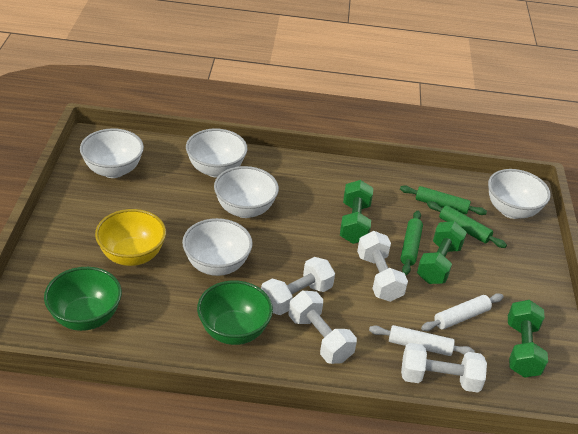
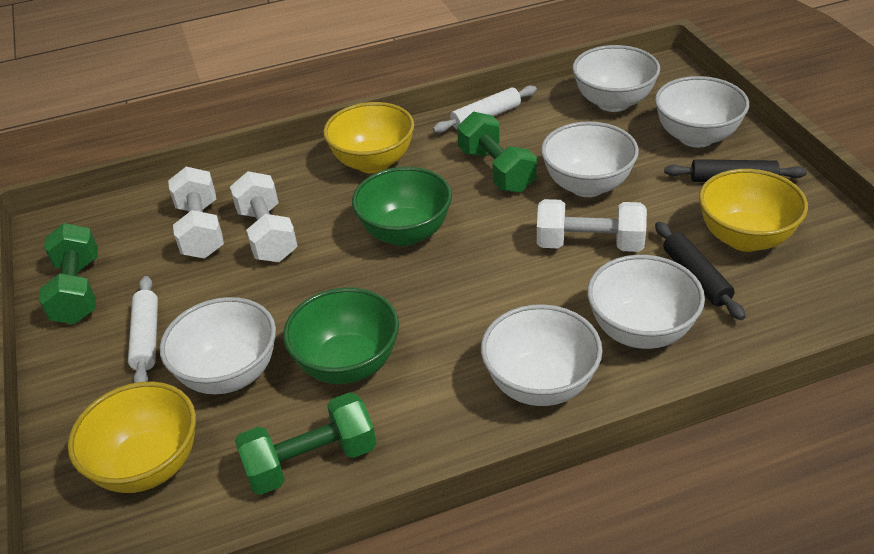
black rolling pin: 0 -> 2
green rolling pin: 3 -> 0
white bowl: 5 -> 6
white dumbbell: 4 -> 3
yellow bowl: 1 -> 3

